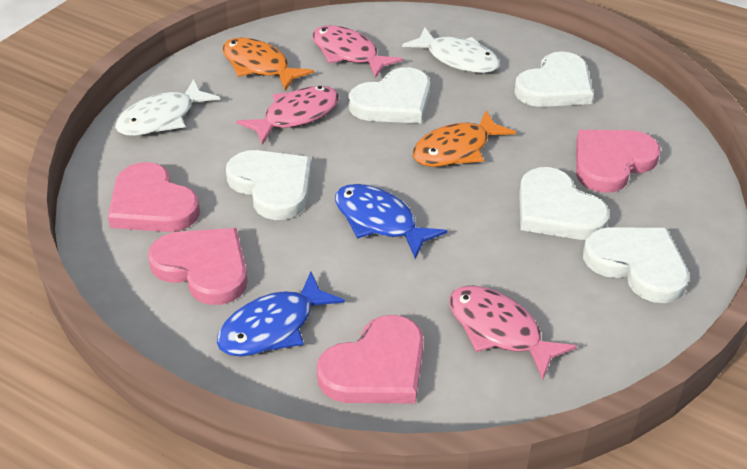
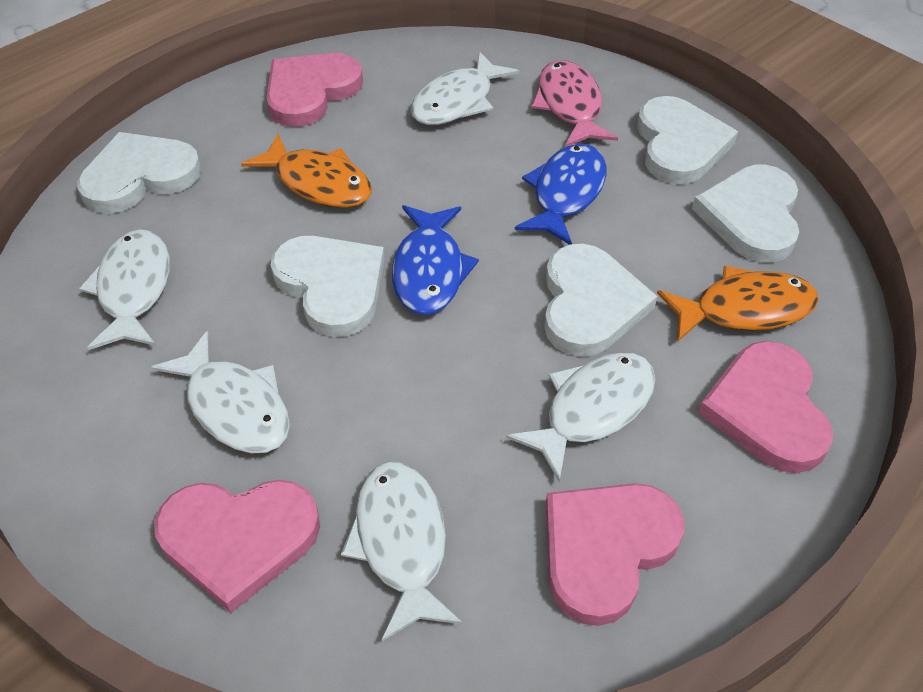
pink fish: 3 -> 1
white fish: 2 -> 5

